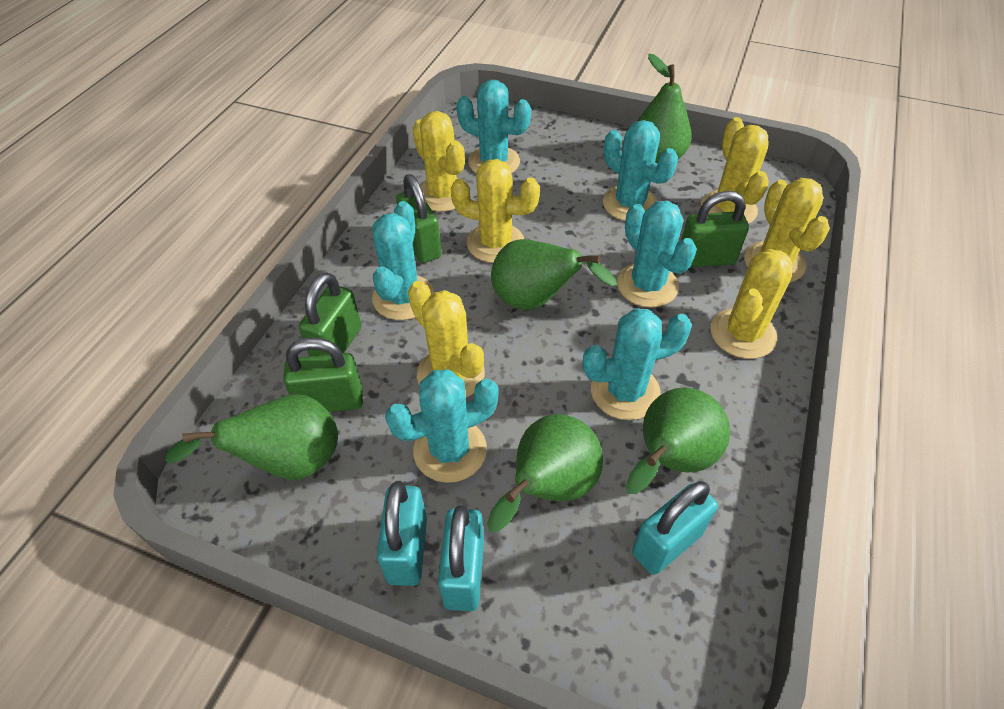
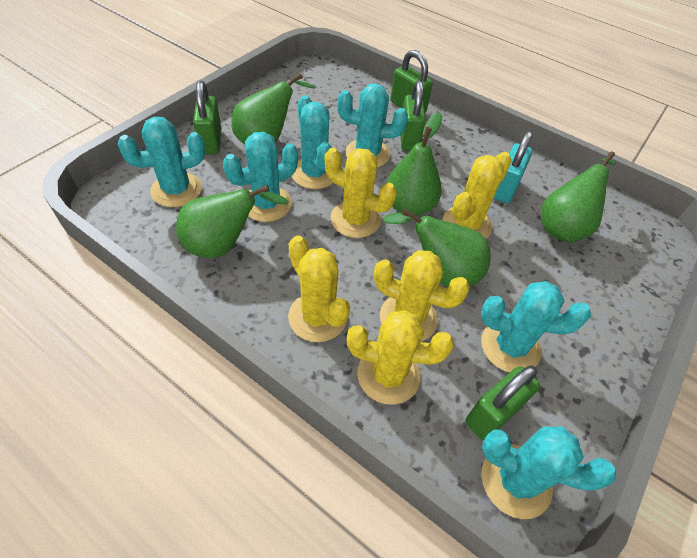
turquoise padlock: 3 -> 1
yellow cactus: 6 -> 5

